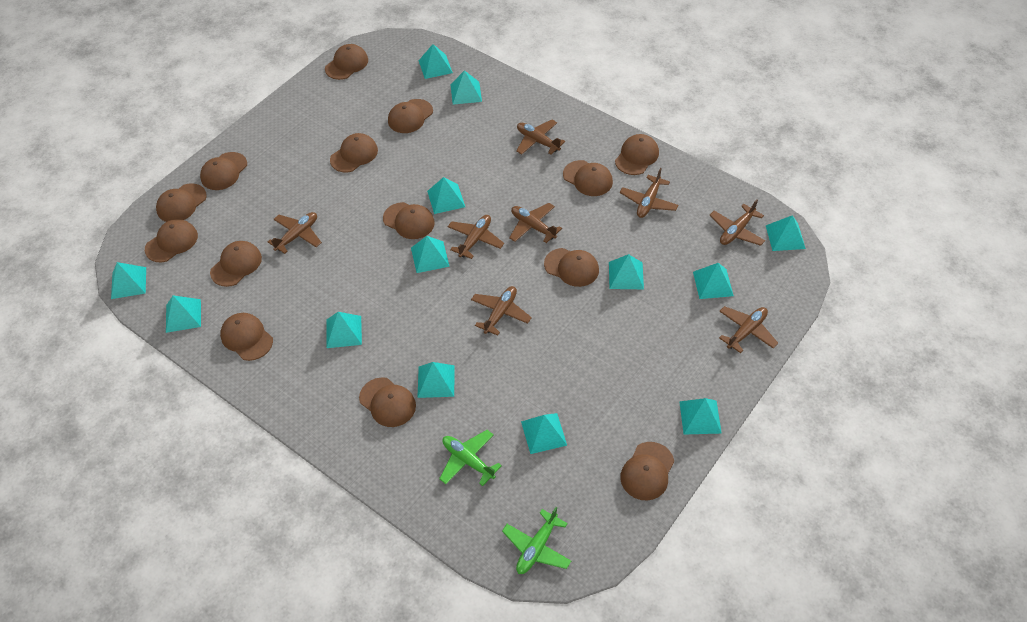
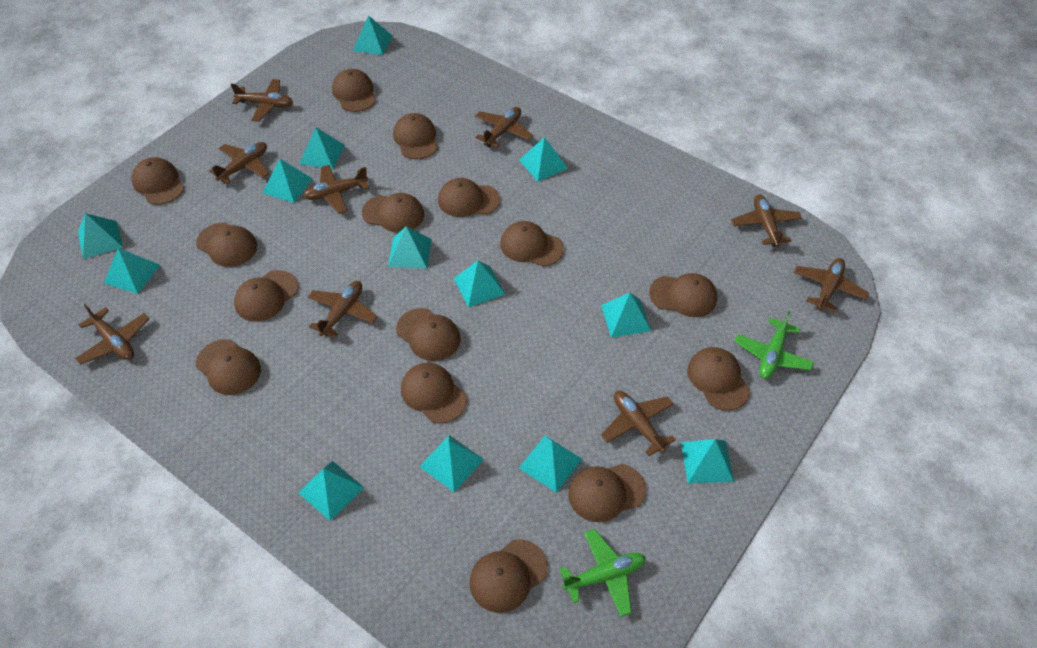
brown cap: 14 -> 15
brown plane: 8 -> 9

